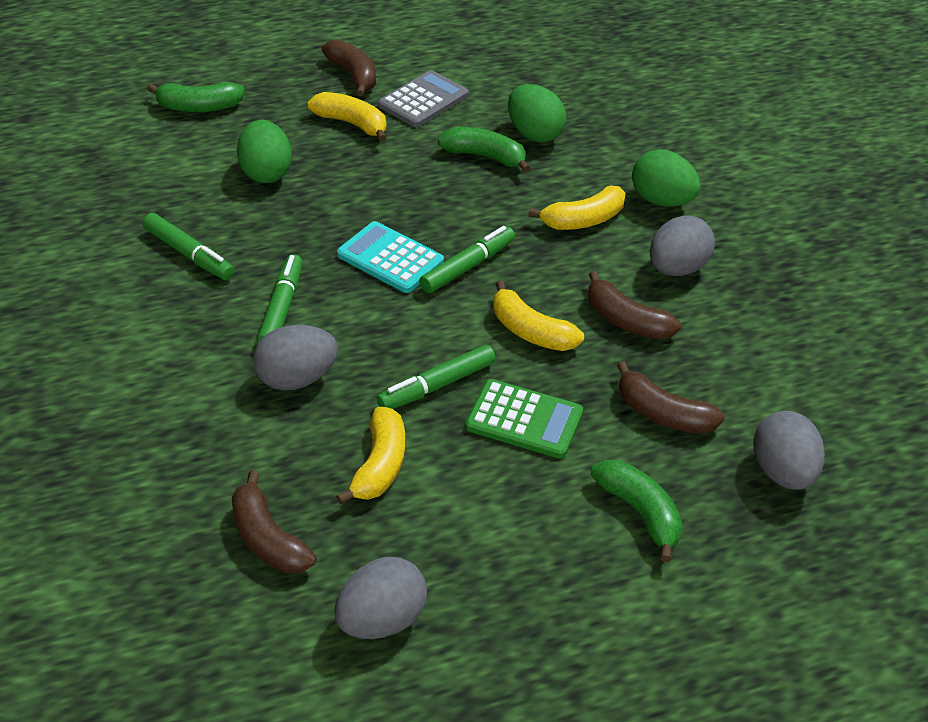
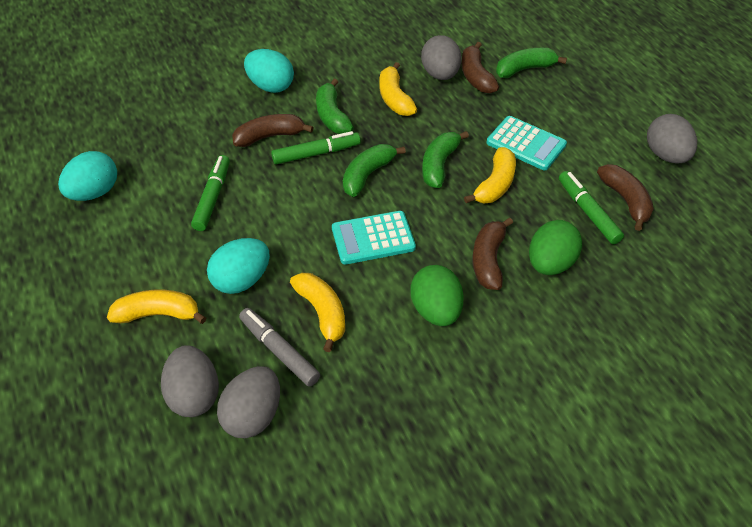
green banana: 3 -> 4
green calculator: 1 -> 0
green egg: 3 -> 2
green marker: 4 -> 3
grey calculator: 1 -> 0
grey marker: 0 -> 1
turquoise calculator: 1 -> 2
turquoise egg: 0 -> 3

